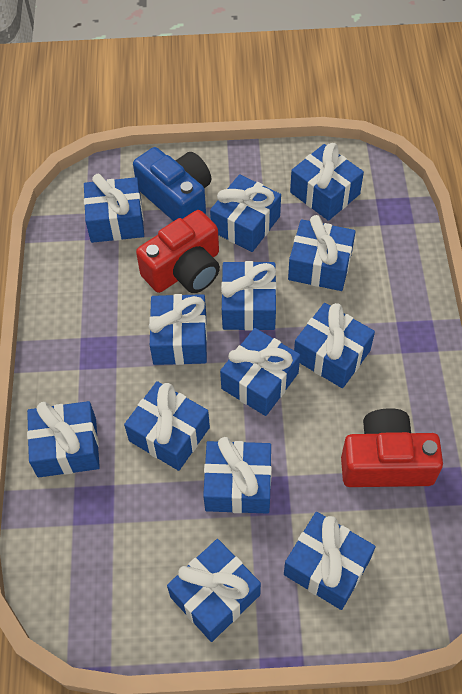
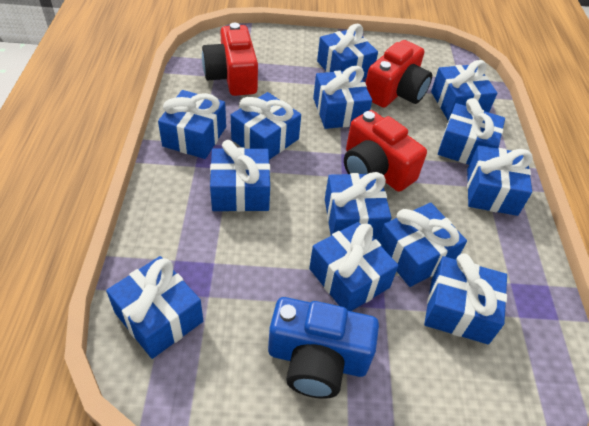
red camera: 2 -> 3

